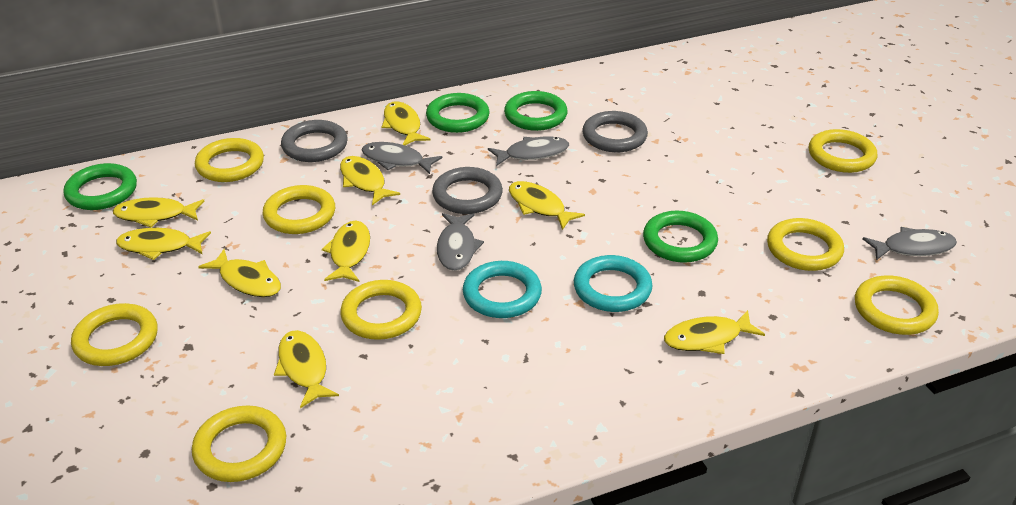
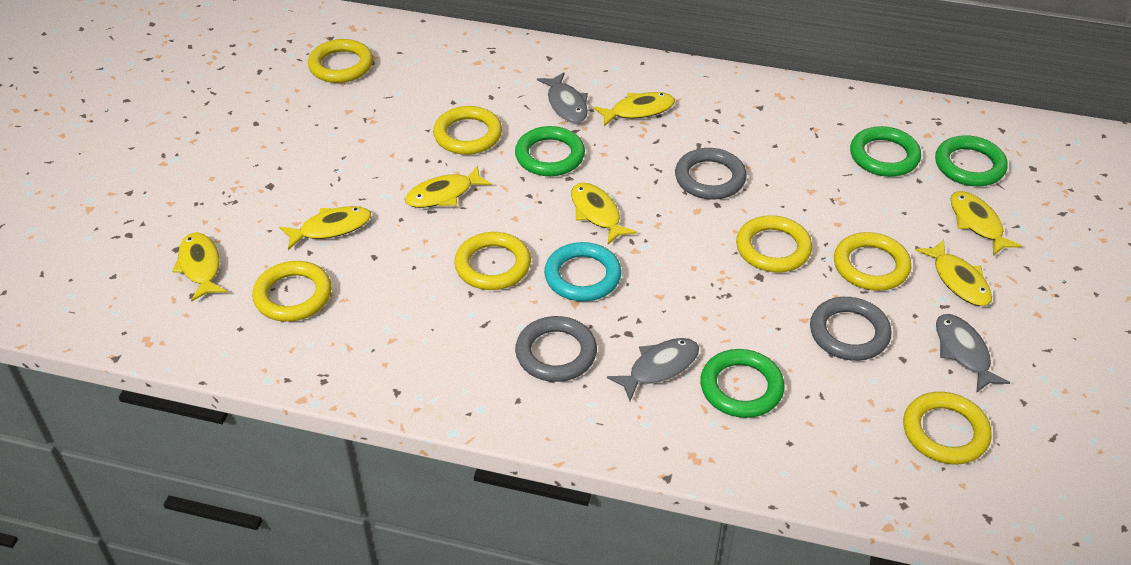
grey fish: 4 -> 3
turquoise ring: 2 -> 1
yellow fish: 9 -> 7
yellow ring: 8 -> 7

